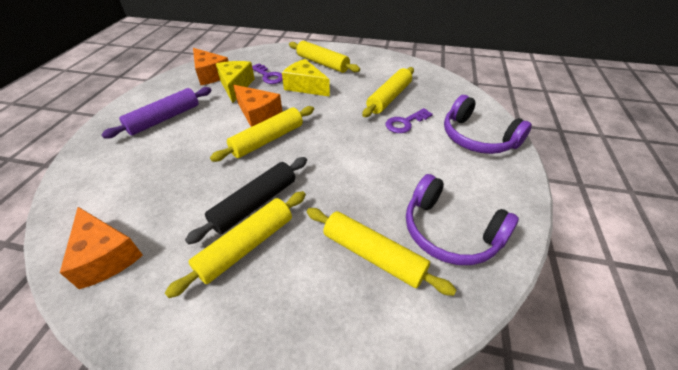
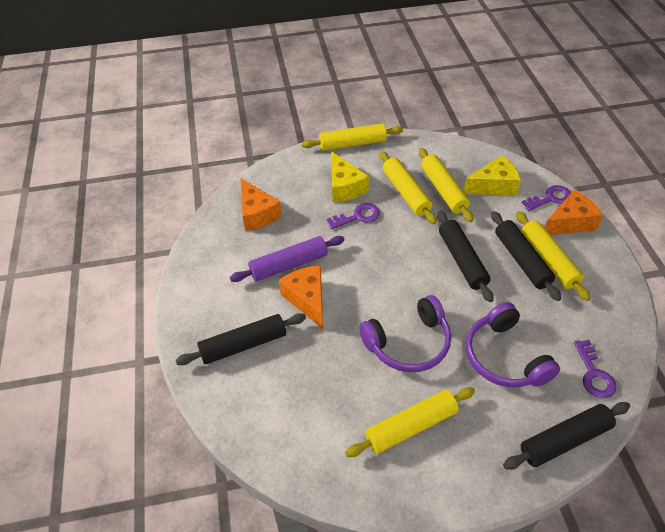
black rolling pin: 1 -> 4
purple key: 2 -> 3

